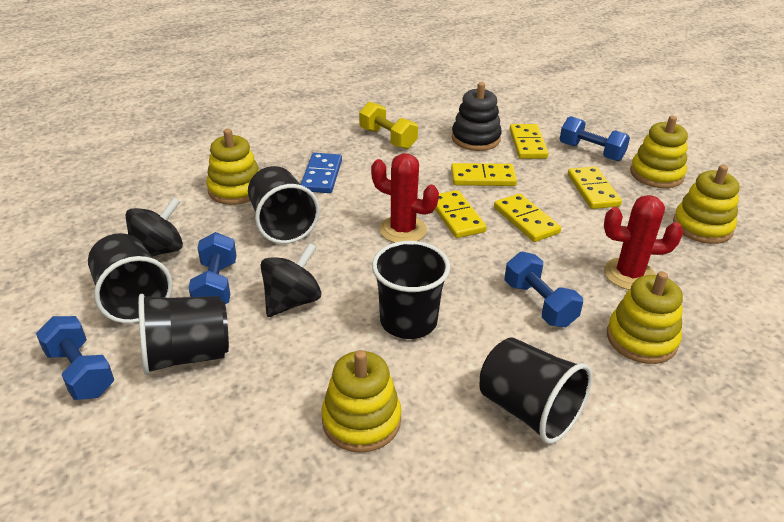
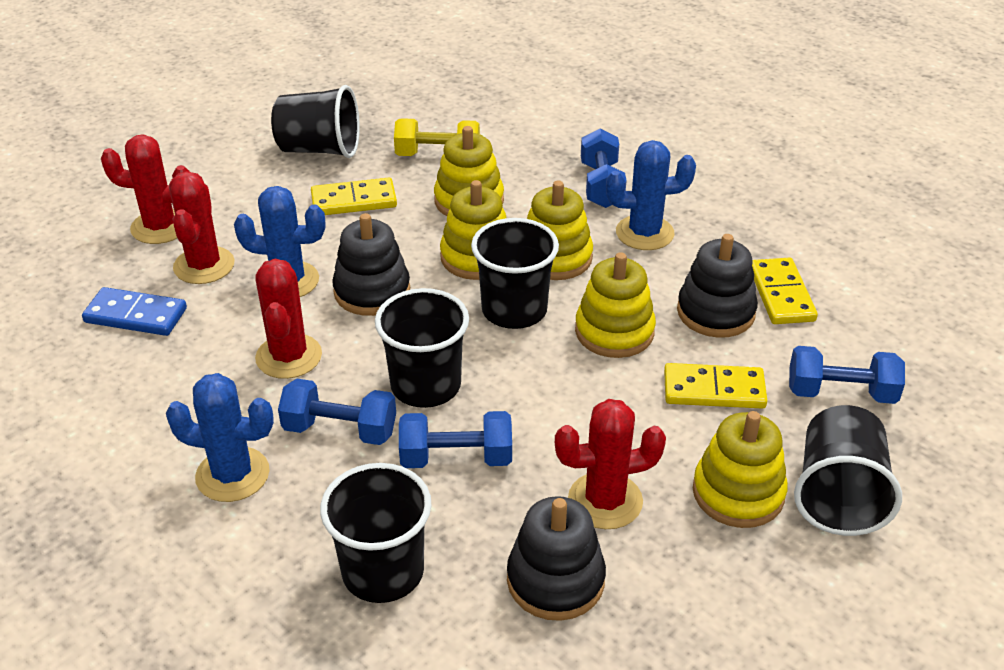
black spinning top: 2 -> 0
black stacking toy: 1 -> 3
blue cactus: 0 -> 3
red cactus: 2 -> 4
yellow domino: 5 -> 3

